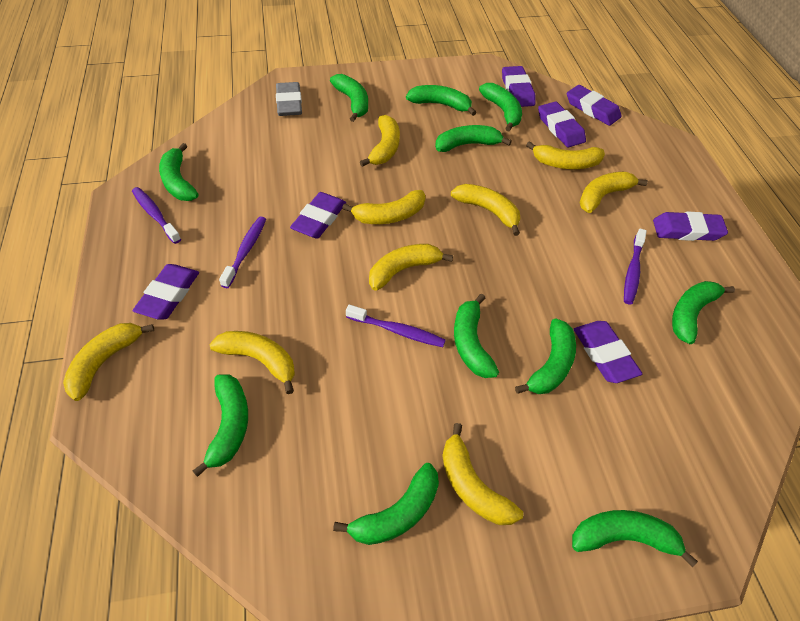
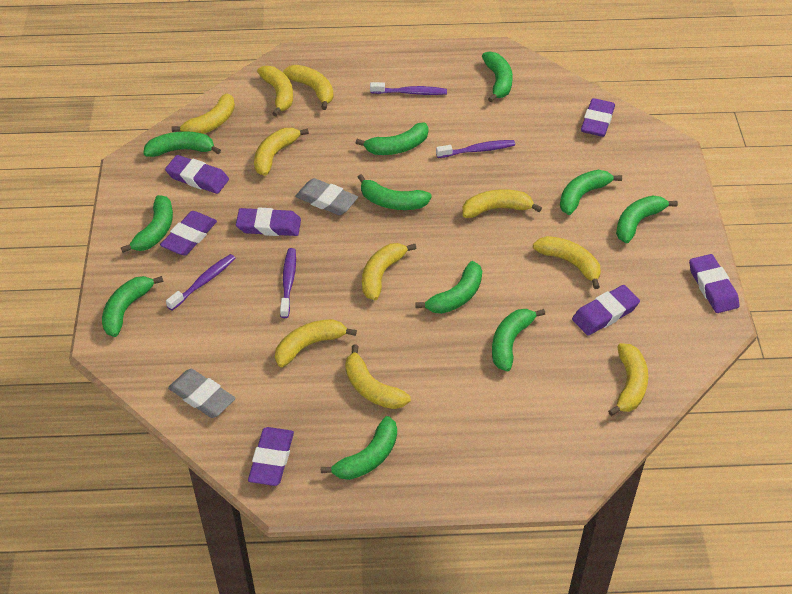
grey eraser: 1 -> 2
yellow banana: 9 -> 10

